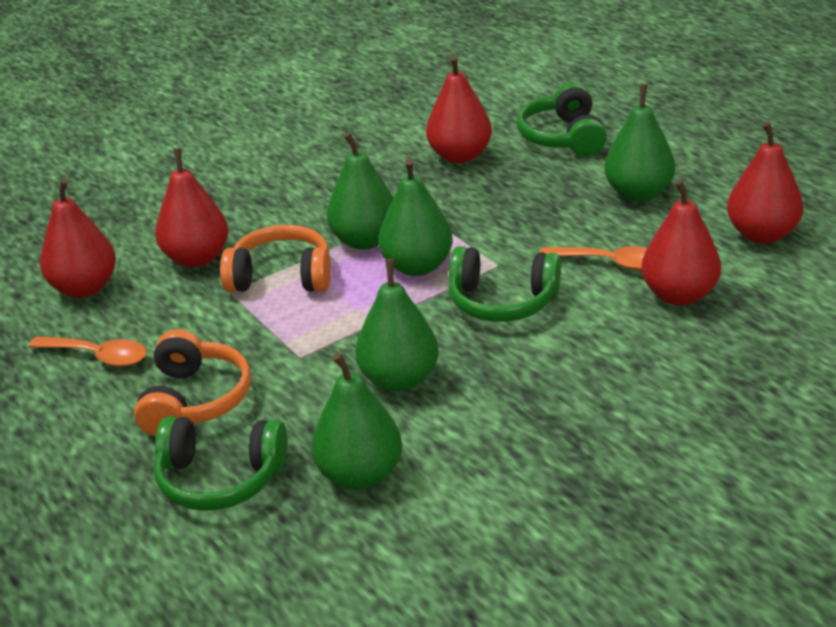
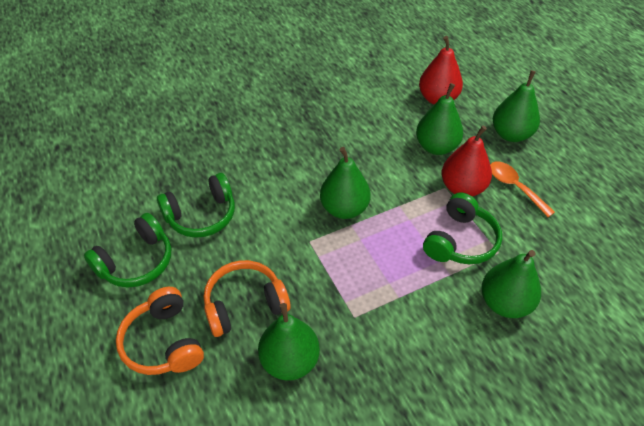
orange spoon: 2 -> 1
red pear: 5 -> 2

